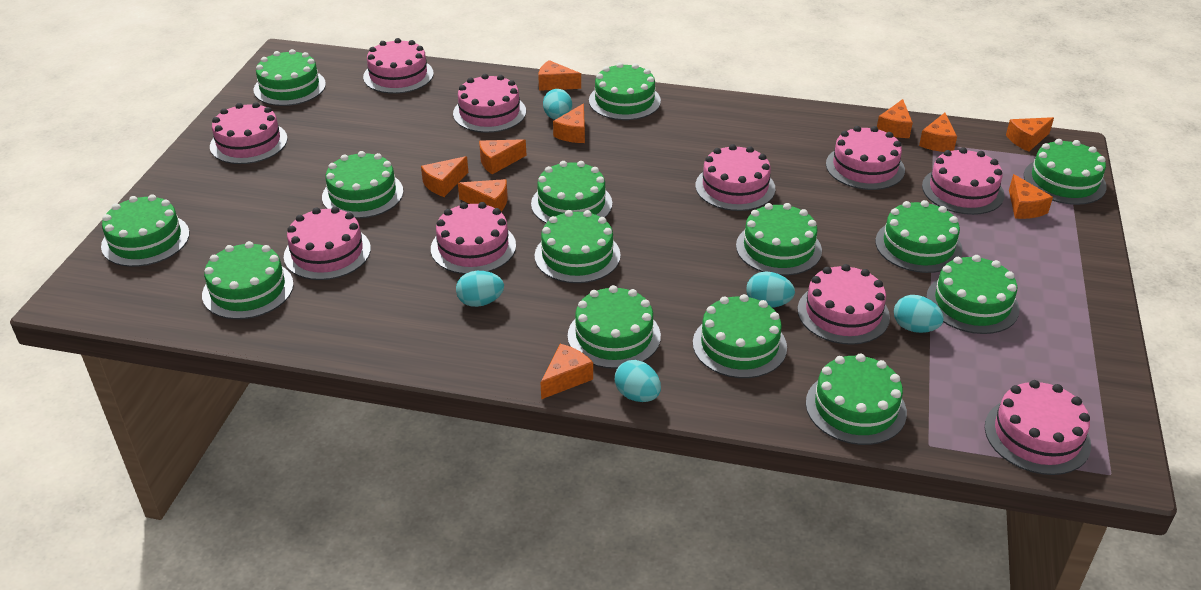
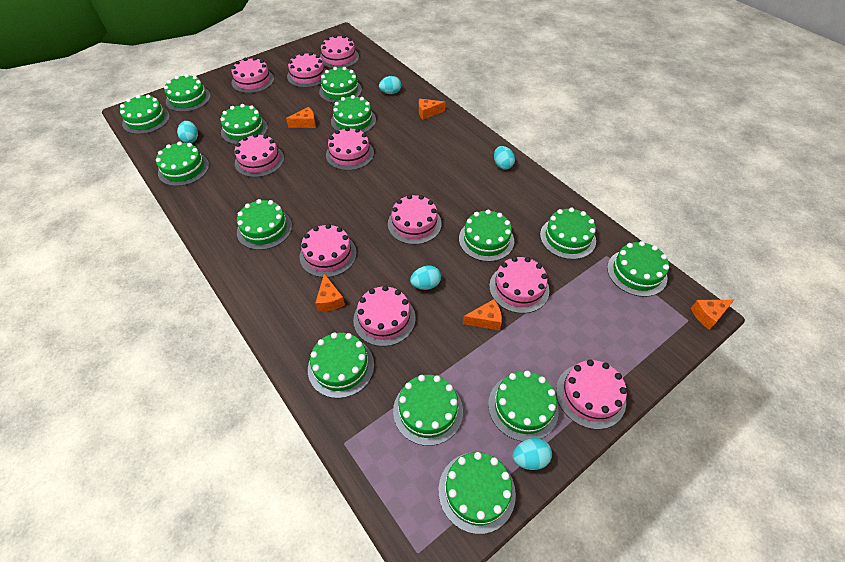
orange cheese: 10 -> 5

